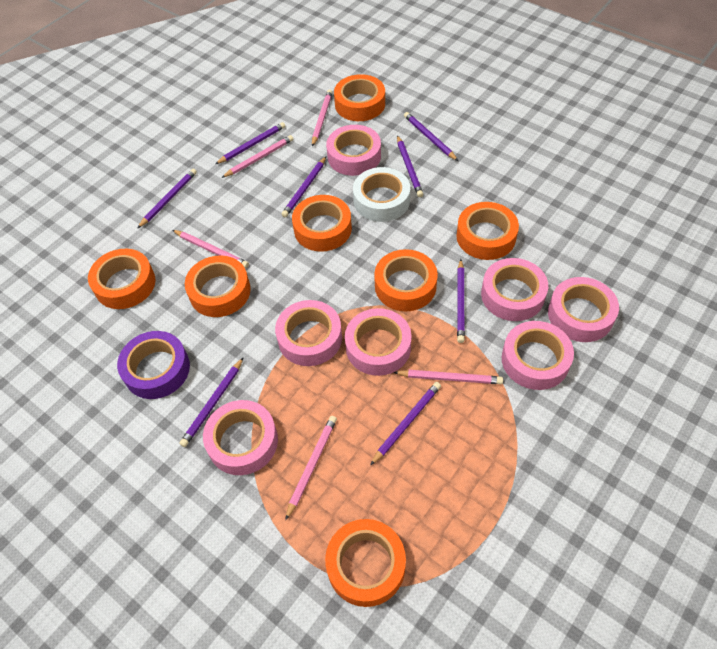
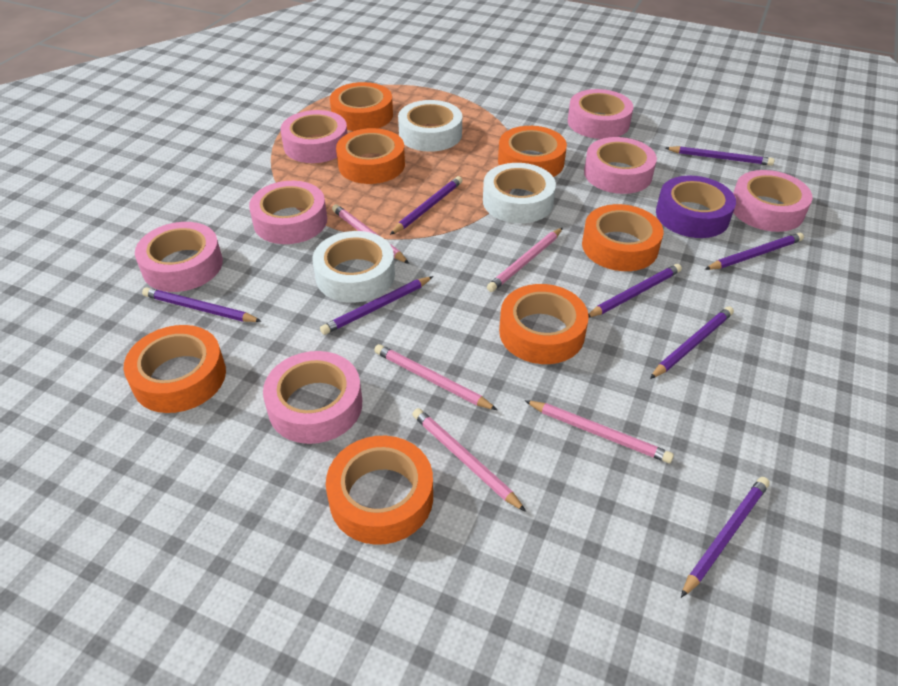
white tape: 1 -> 3

